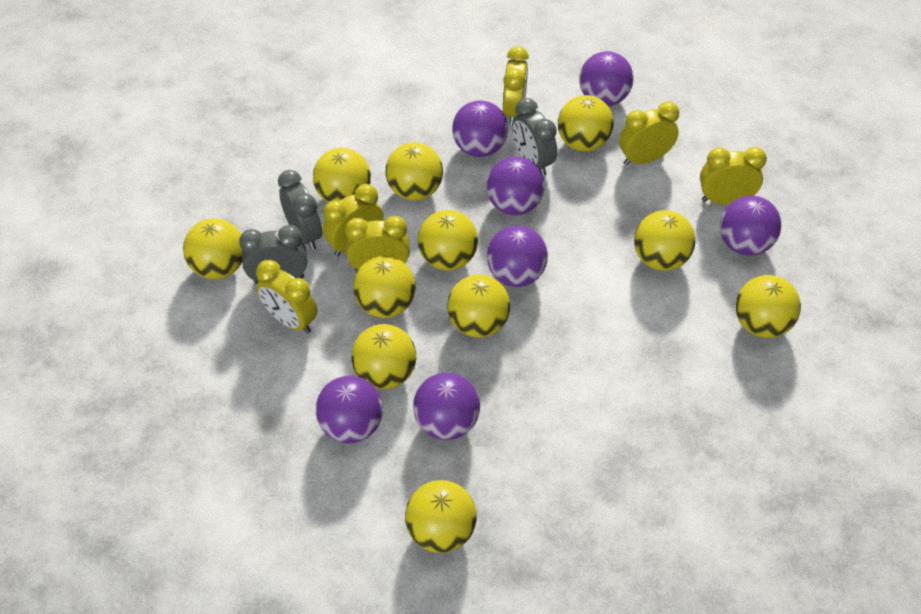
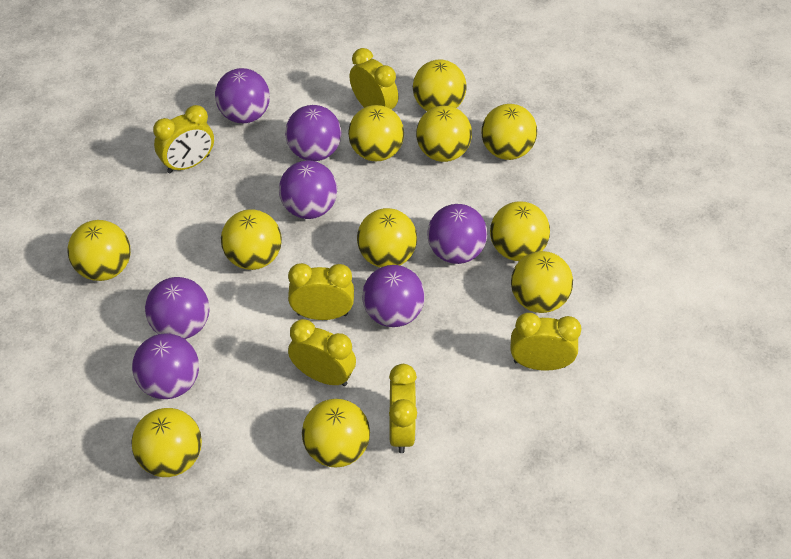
grey clock: 3 -> 0

